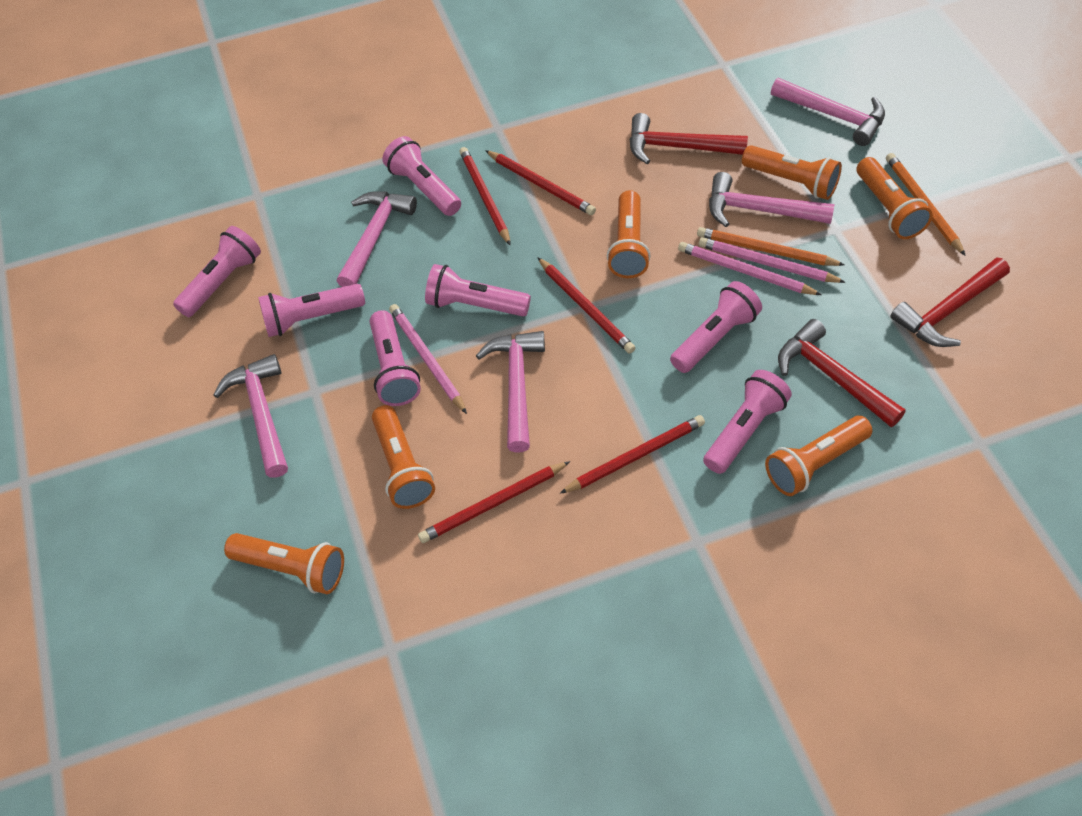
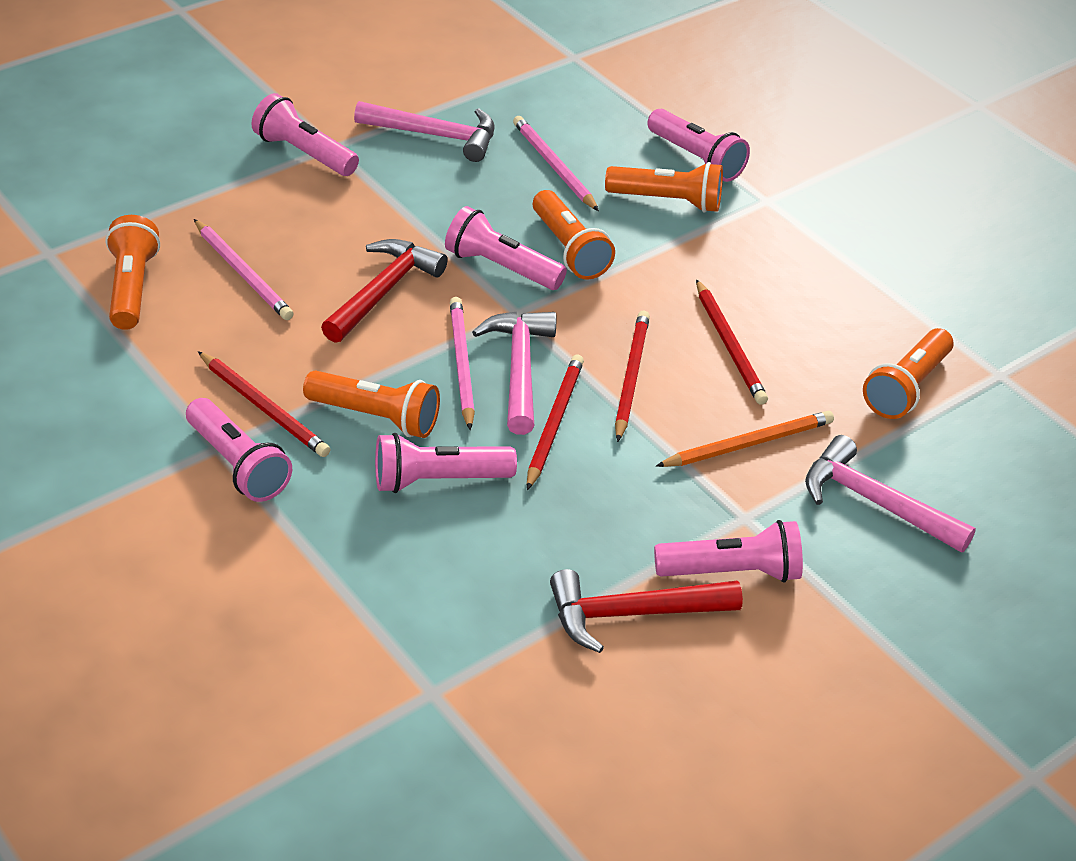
orange flashlight: 6 -> 5
orange pencil: 2 -> 1
pink flashlight: 7 -> 6
pink hammer: 5 -> 3
red hammer: 3 -> 2
red pencil: 5 -> 4

